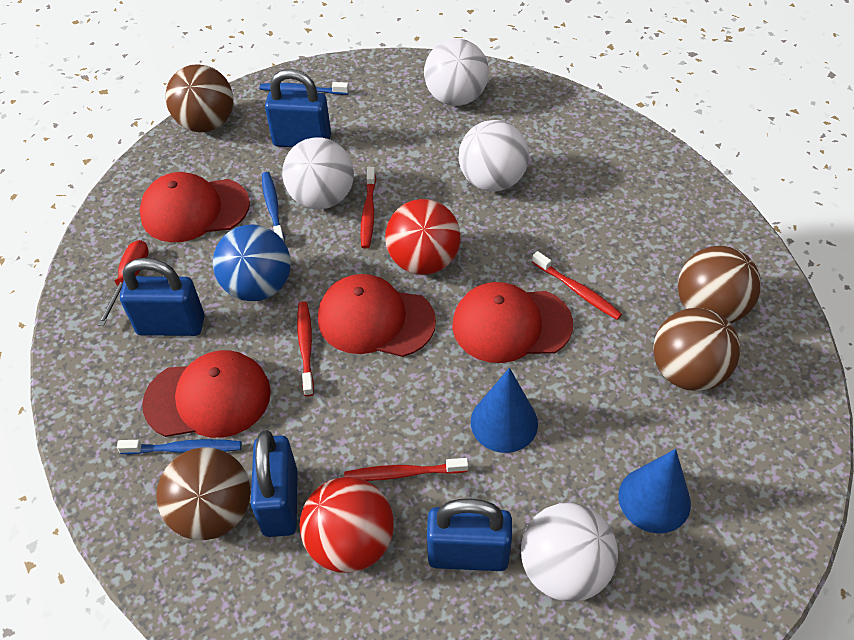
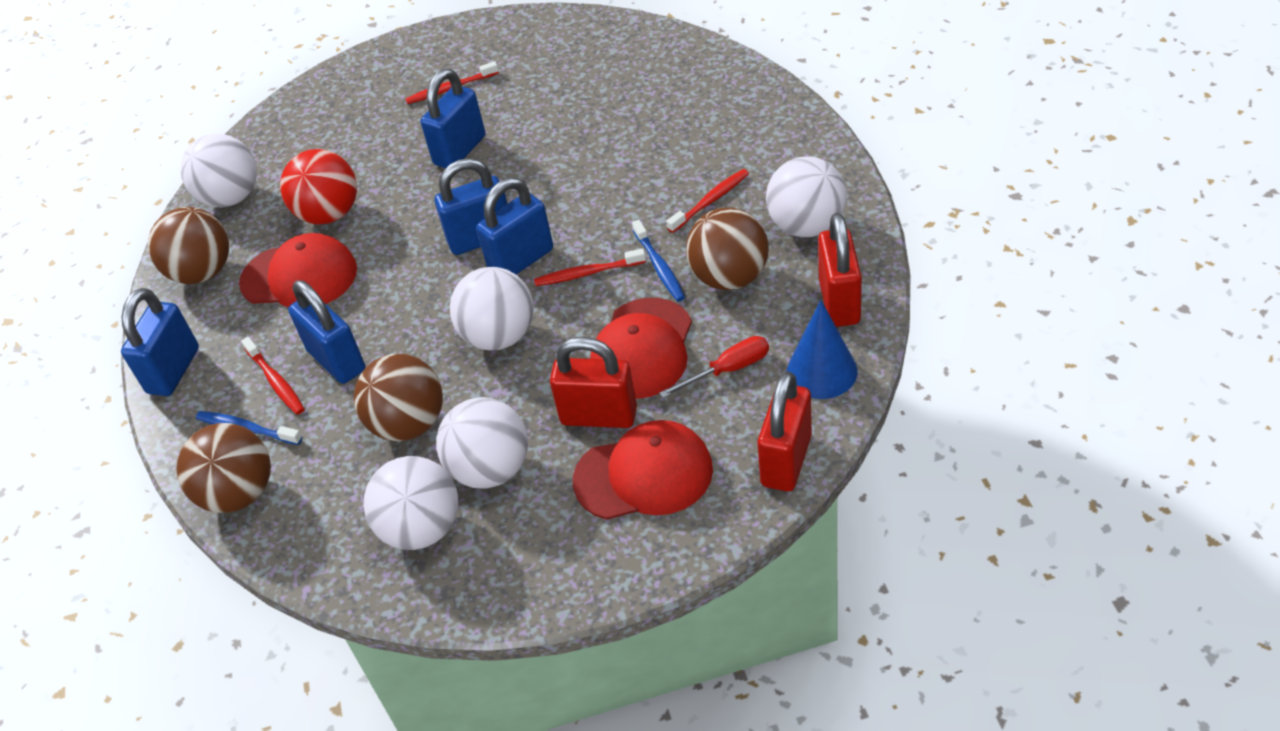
blue ball: 1 -> 0
blue cone: 2 -> 1
blue padlock: 4 -> 5
blue toothbrush: 3 -> 2
red ball: 2 -> 1
red cap: 4 -> 3
red padlock: 0 -> 3
white ball: 4 -> 5

